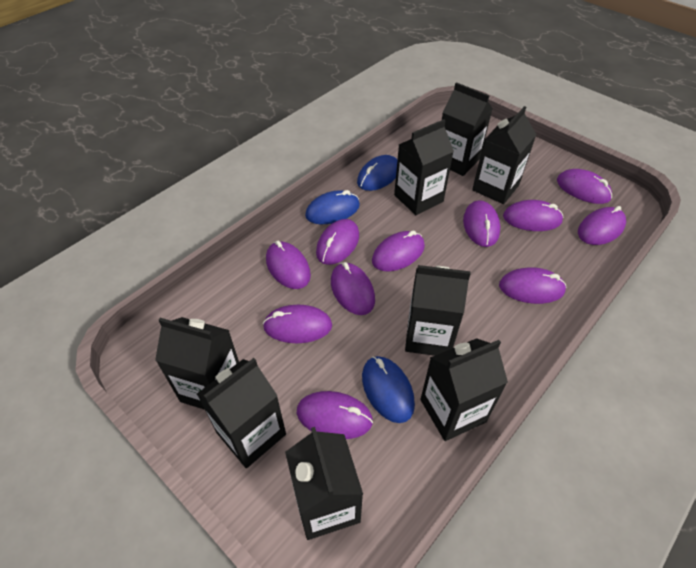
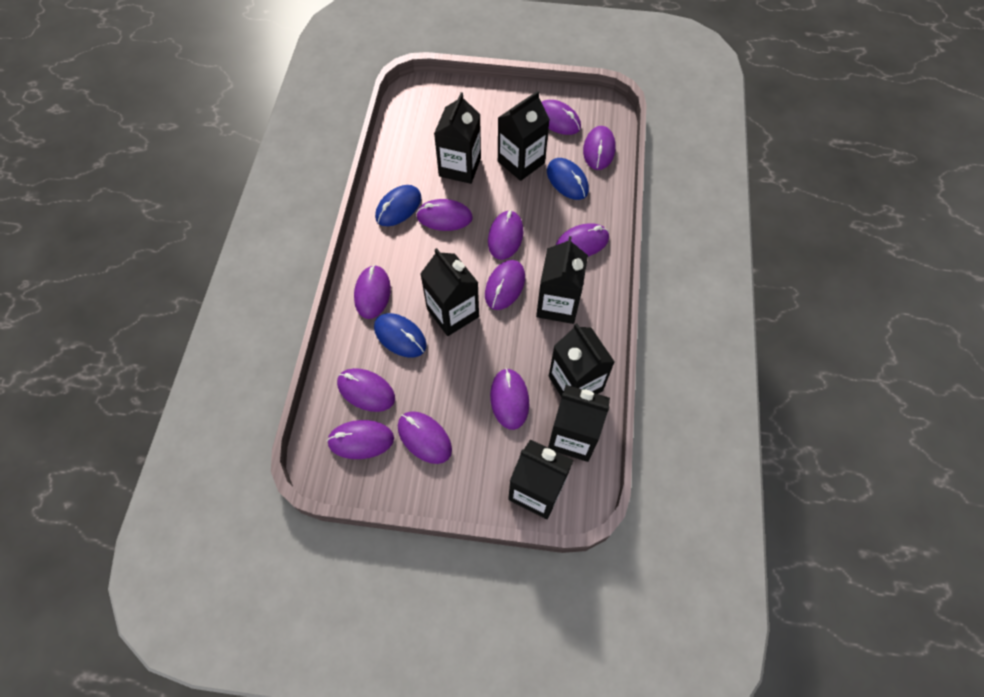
black carton: 8 -> 7

